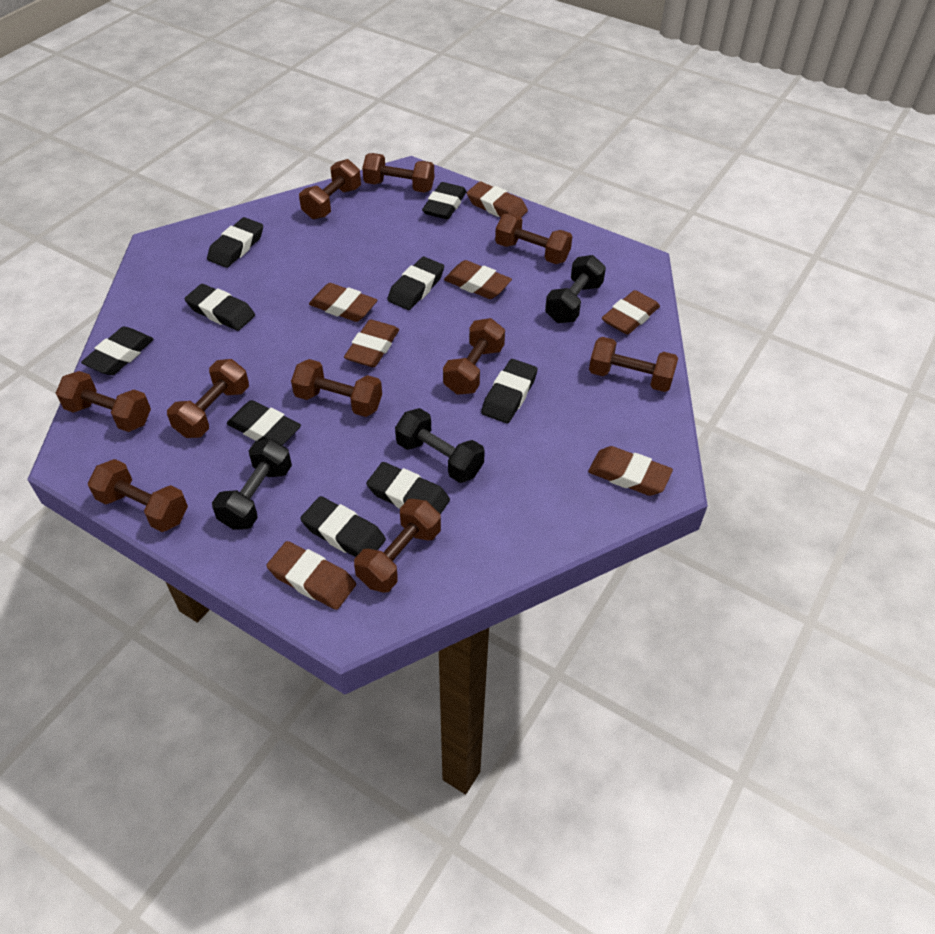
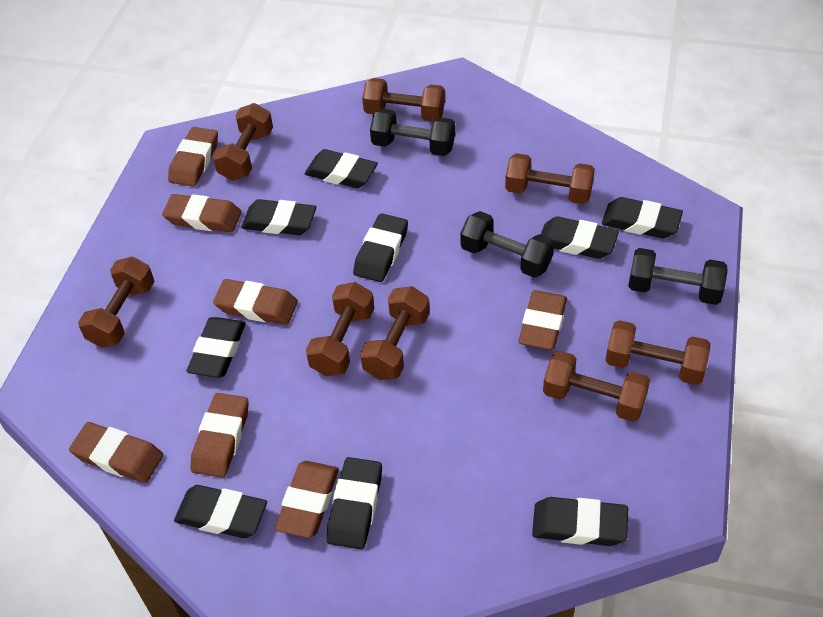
brown dumbbell: 10 -> 8

